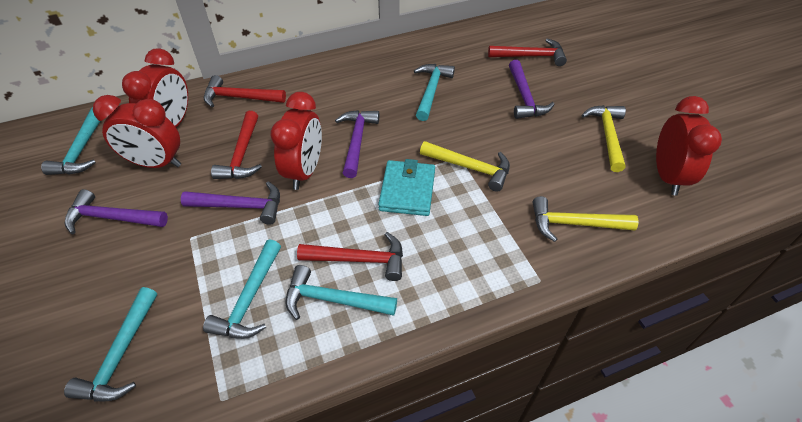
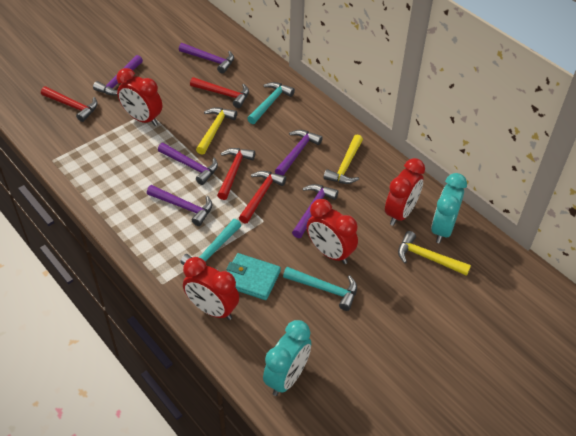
purple hammer: 4 -> 6
turquoise clock: 0 -> 2
turquoise hammer: 5 -> 3

